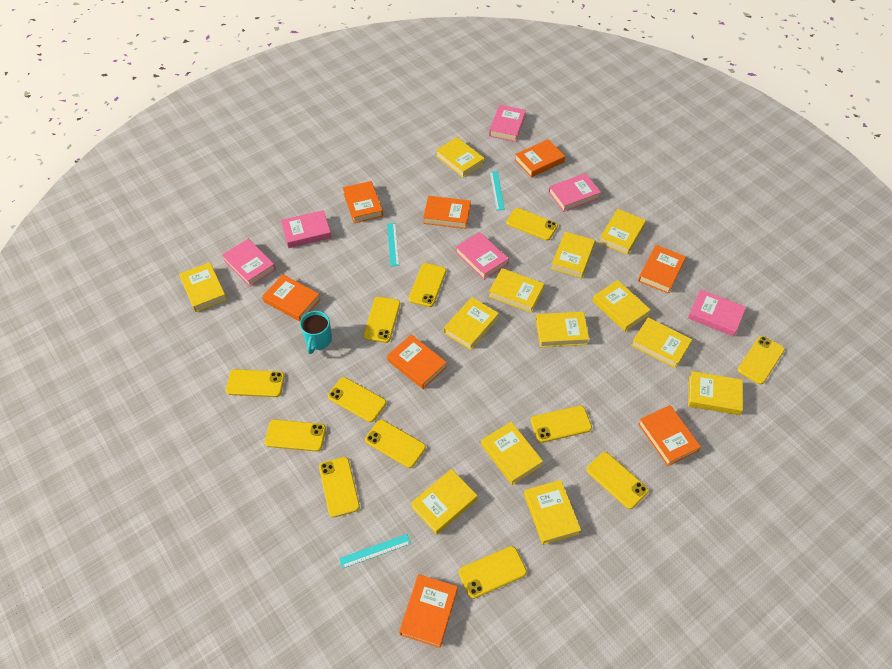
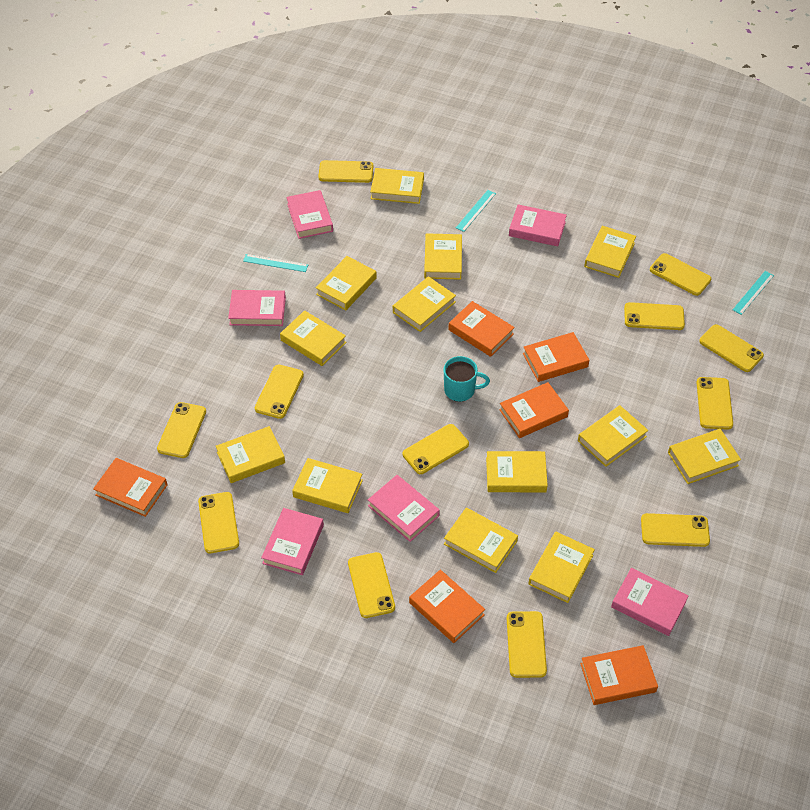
orange book: 8 -> 6

